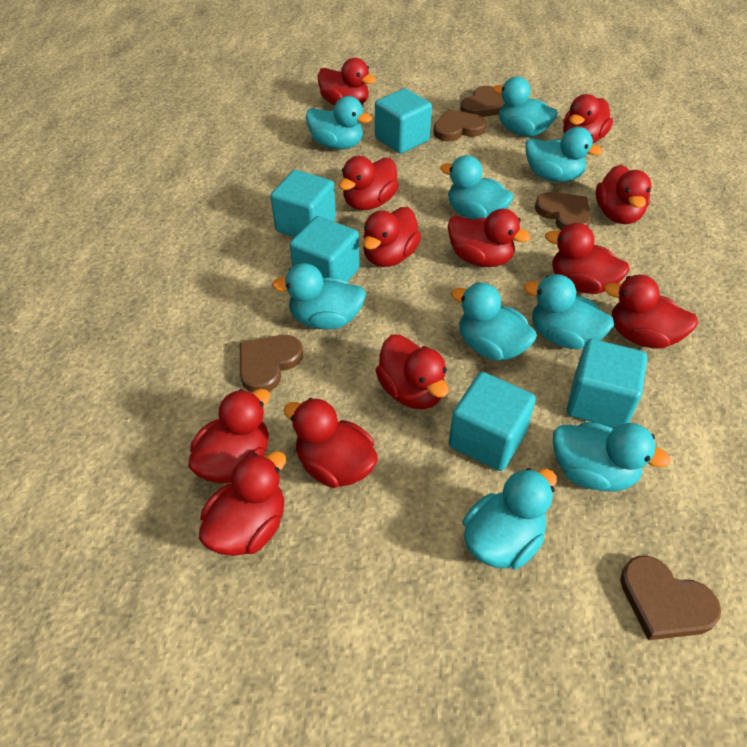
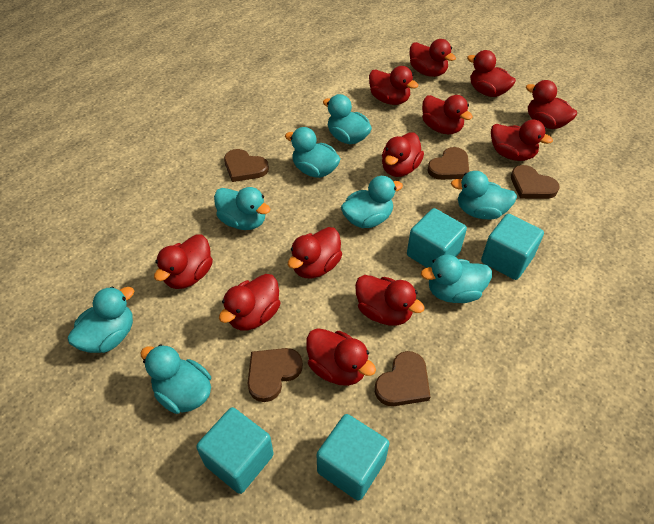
turquoise cube: 5 -> 4
turquoise duck: 9 -> 8

